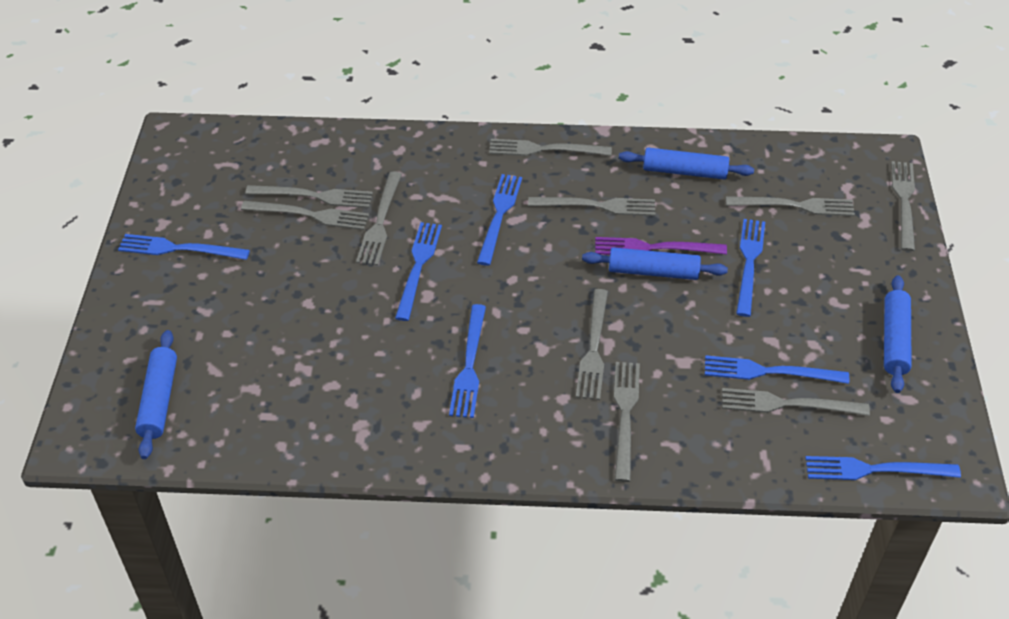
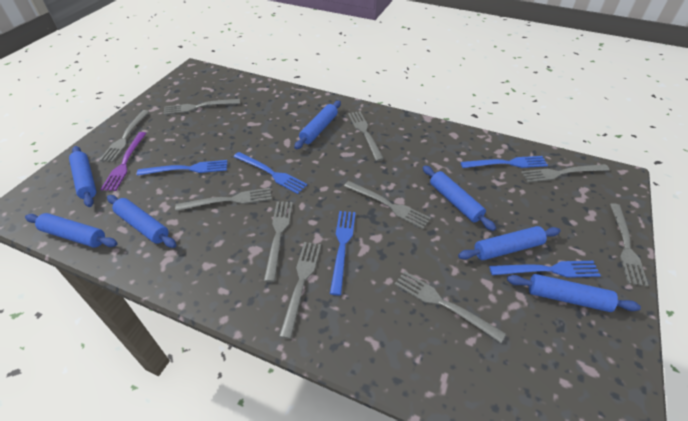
blue fork: 7 -> 5
blue rolling pin: 4 -> 7

